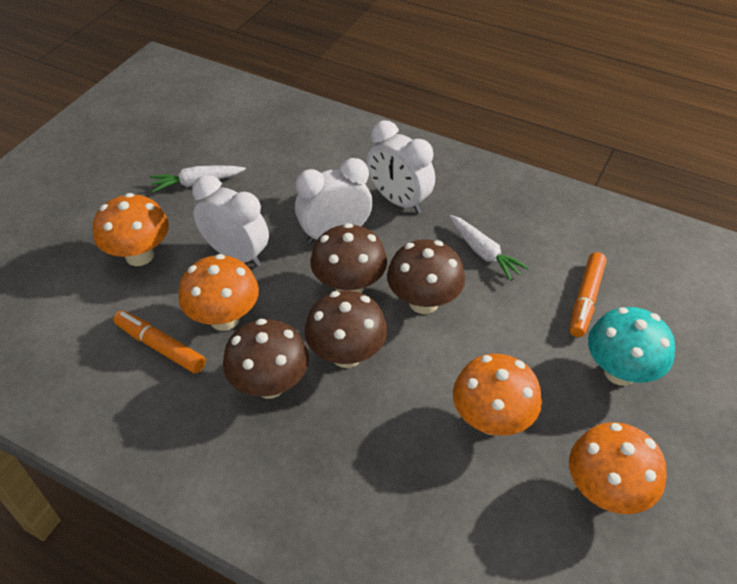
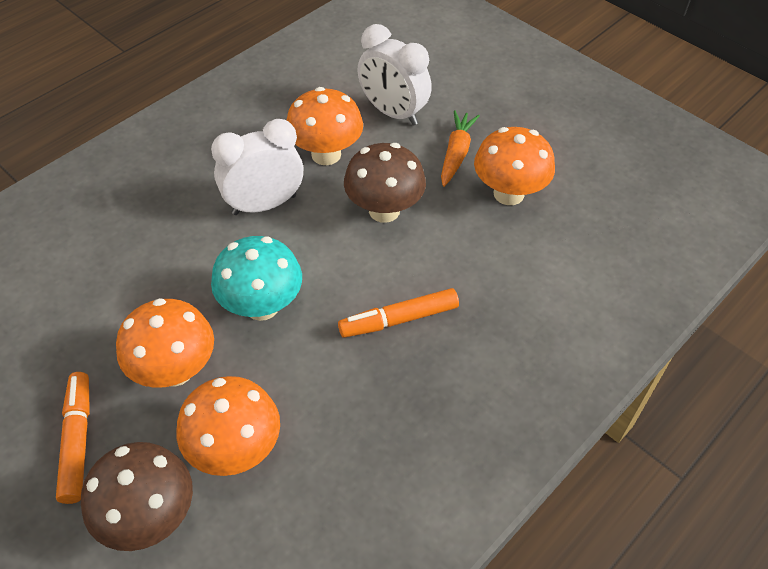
brown mushroom: 4 -> 2
orange carrot: 0 -> 1
white carrot: 2 -> 0
white clock: 3 -> 2

